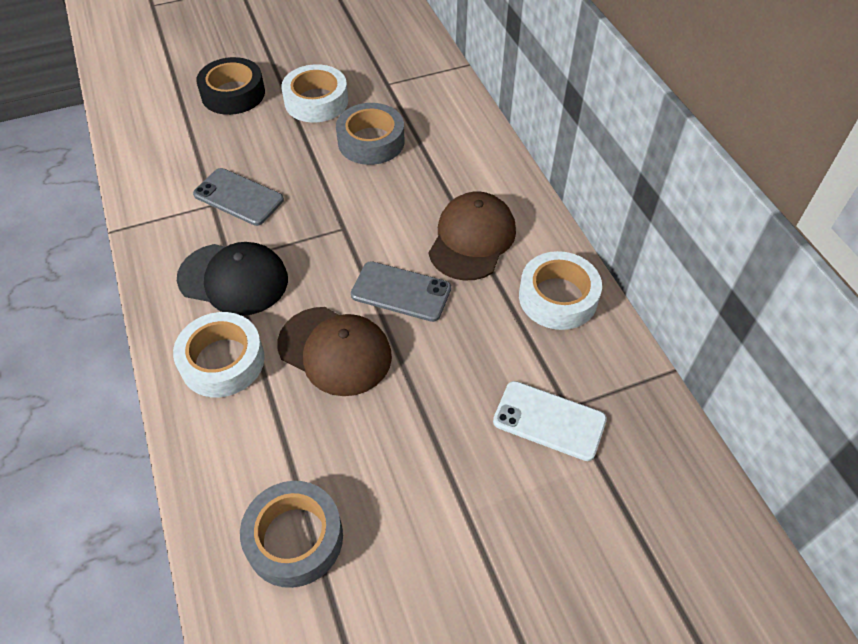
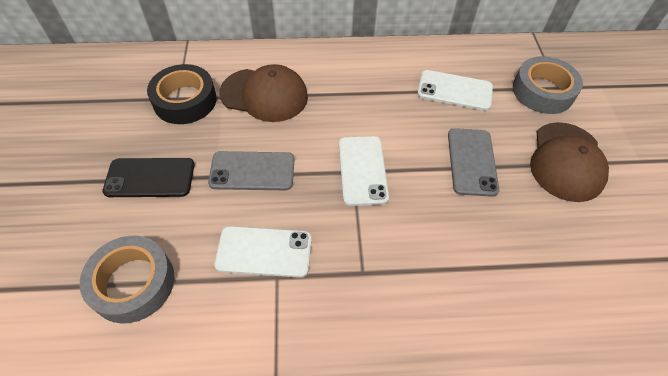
black cap: 1 -> 0
black phone: 0 -> 1
white phone: 1 -> 3
white tape: 3 -> 0

